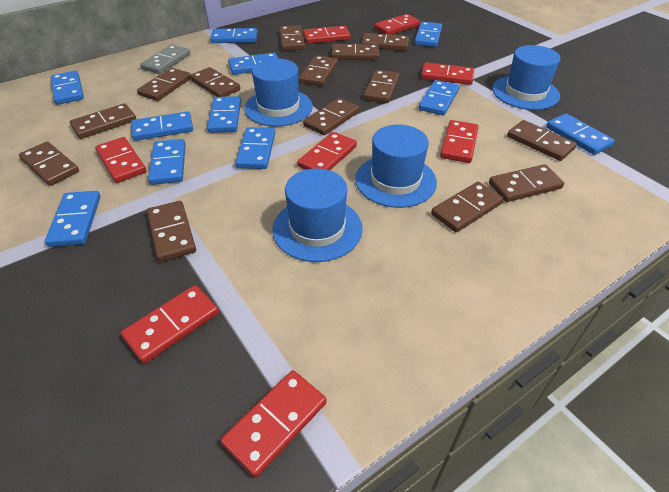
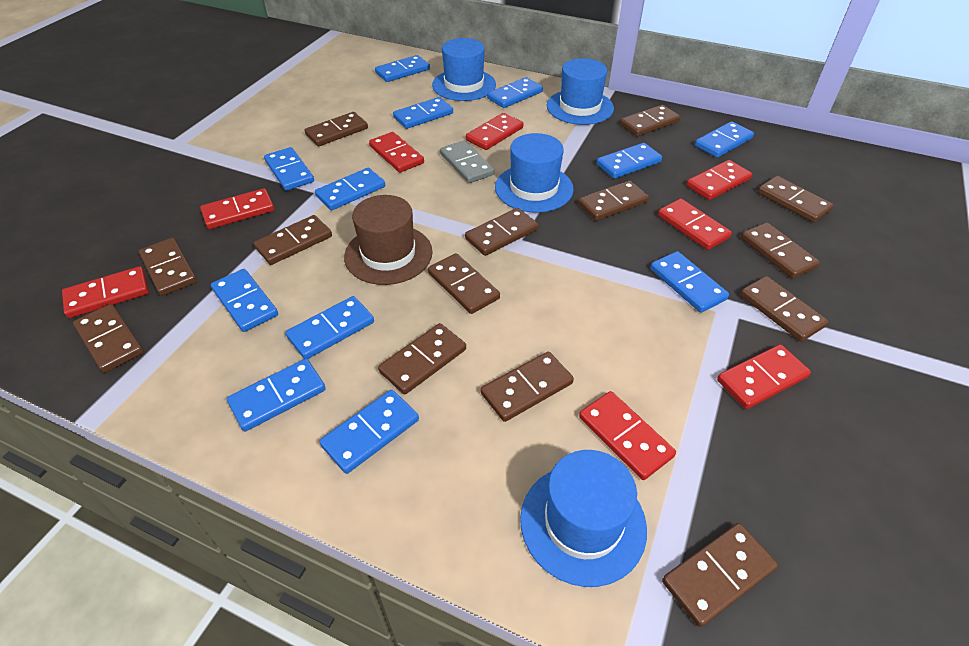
blue domino: 11 -> 12
brown hat: 0 -> 1

